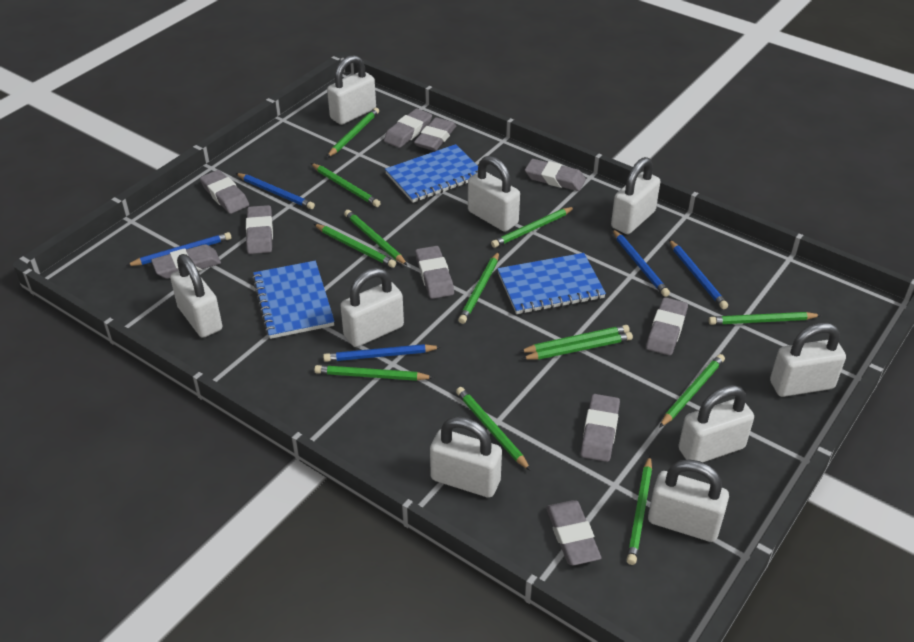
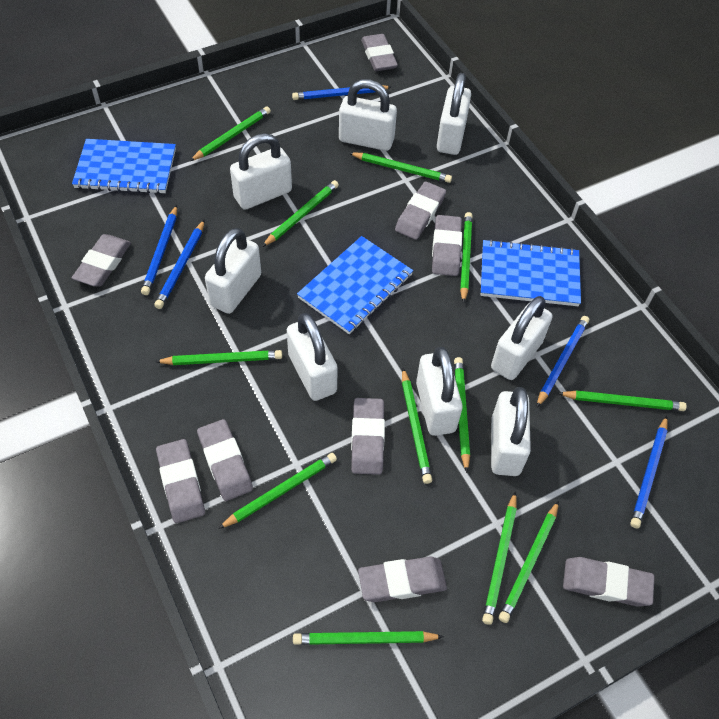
green pencil: 13 -> 12
grey eraser: 10 -> 9
white padlock: 9 -> 8

